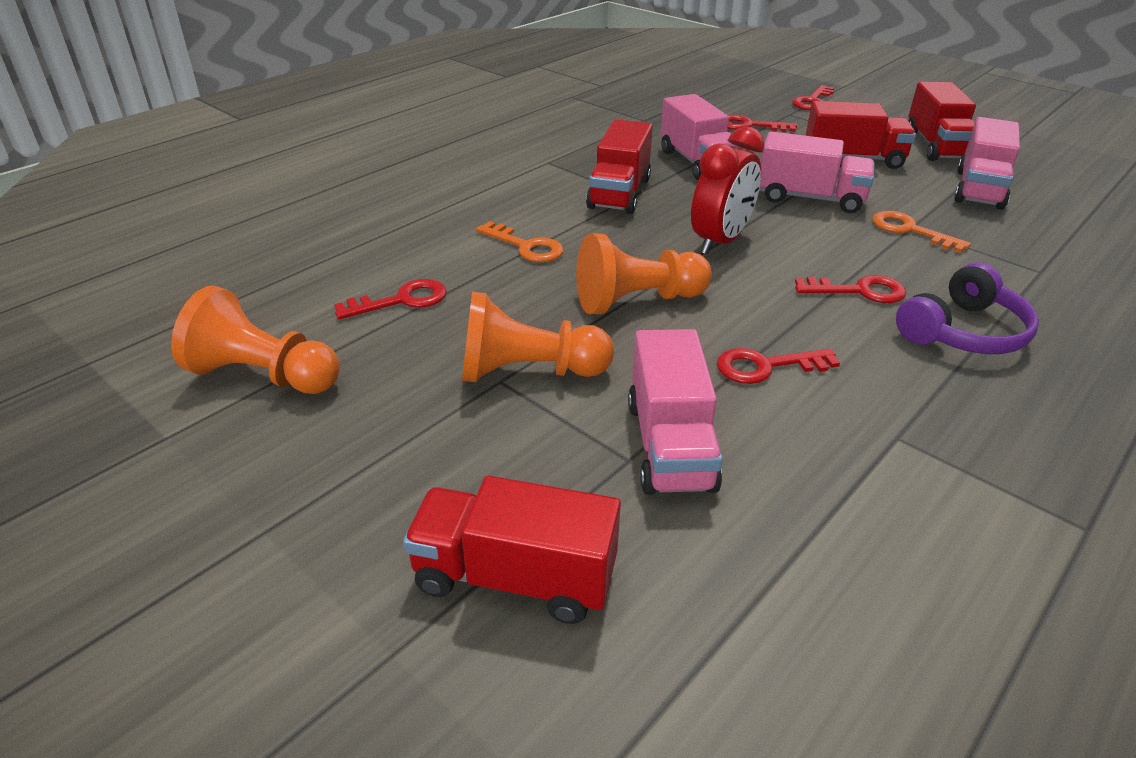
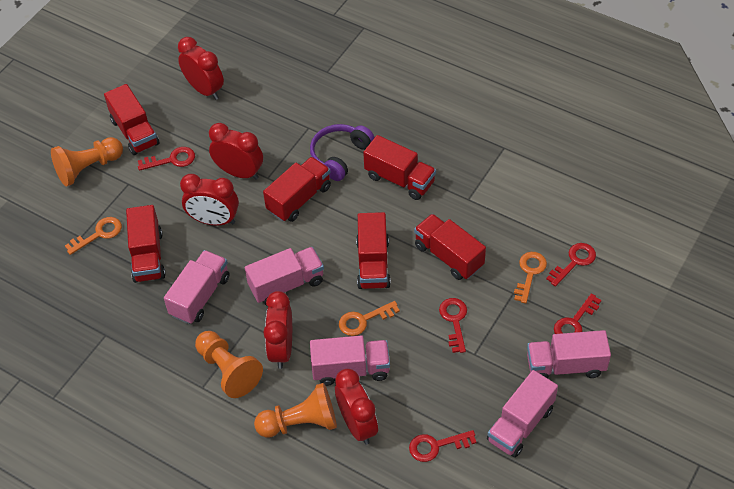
orange key: 2 -> 3
pink truck: 4 -> 5
red clock: 1 -> 5
red truck: 4 -> 6

